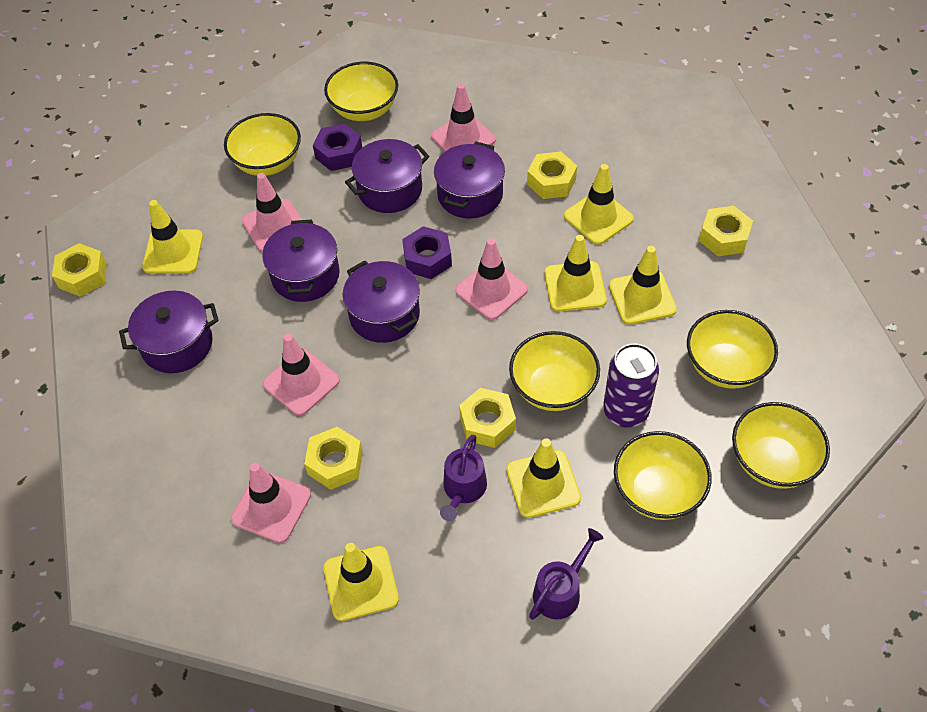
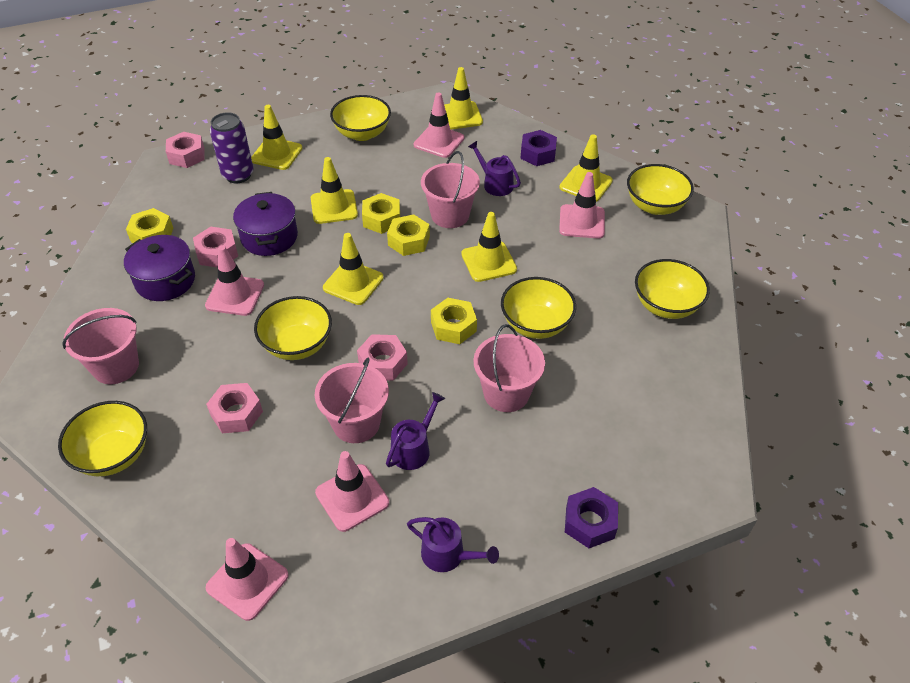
pink bucket: 0 -> 4
pink nut: 0 -> 4
purple pot: 5 -> 2
purple watering can: 2 -> 3
yellow nut: 5 -> 4

